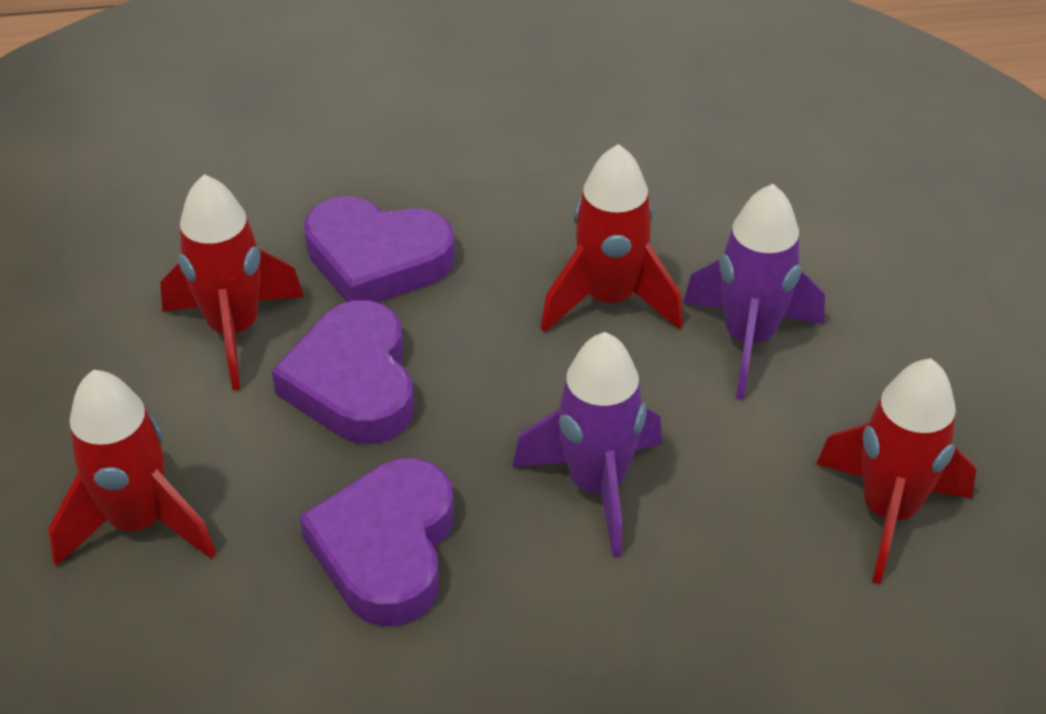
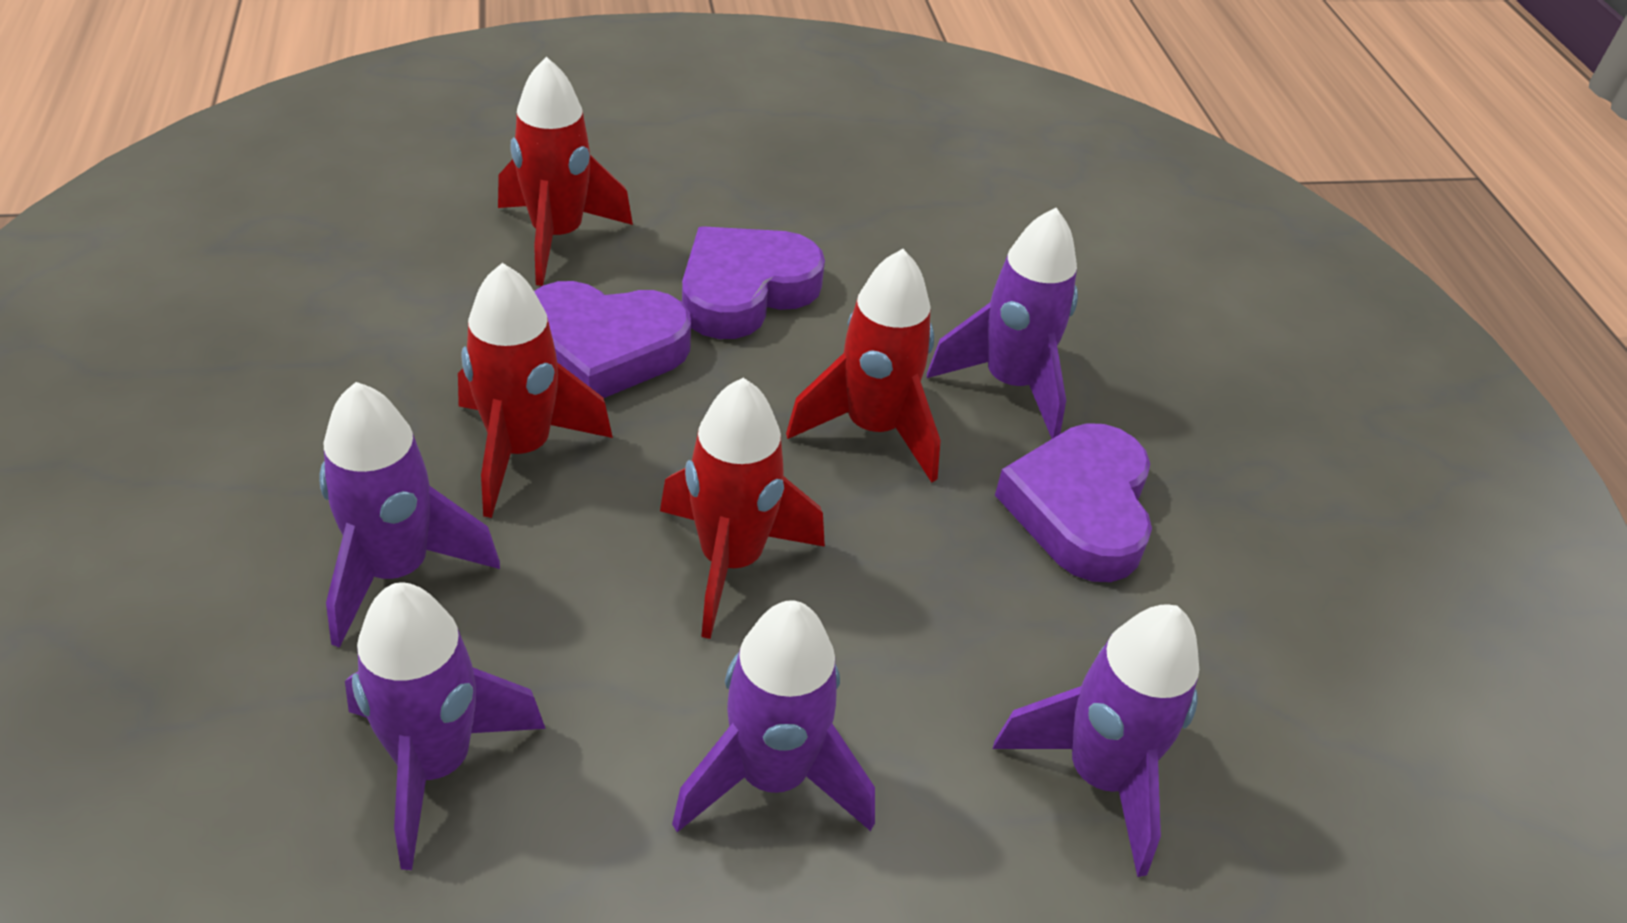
purple rocket: 2 -> 5

